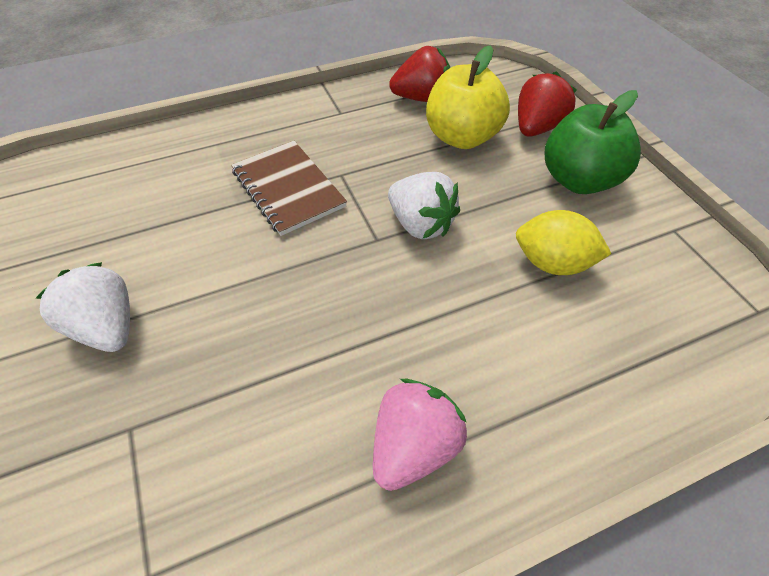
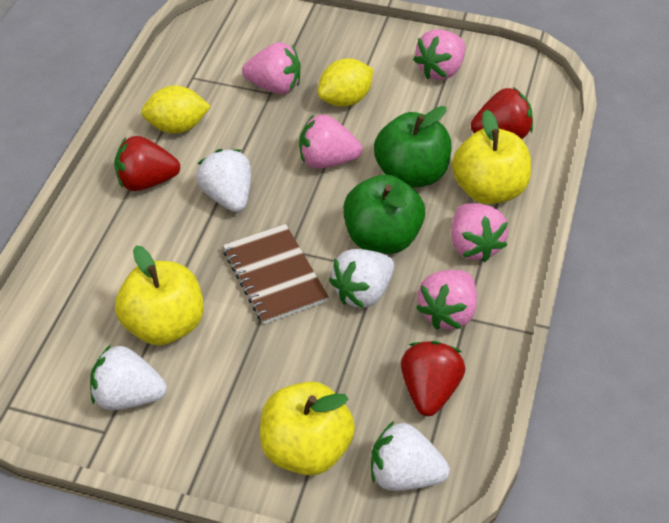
green apple: 1 -> 2
pink strawberry: 1 -> 5
red strawberry: 2 -> 3
white strawberry: 2 -> 4
yellow apple: 1 -> 3
yellow lemon: 1 -> 2

